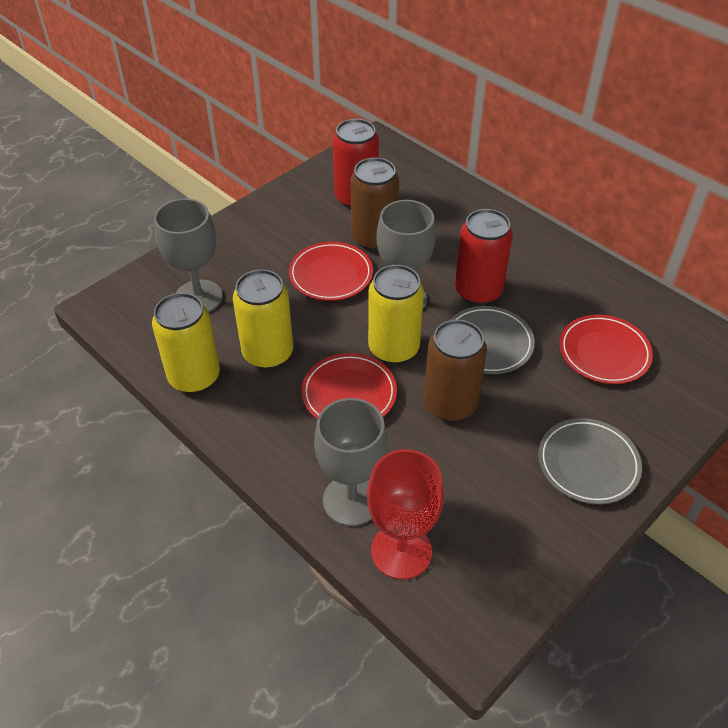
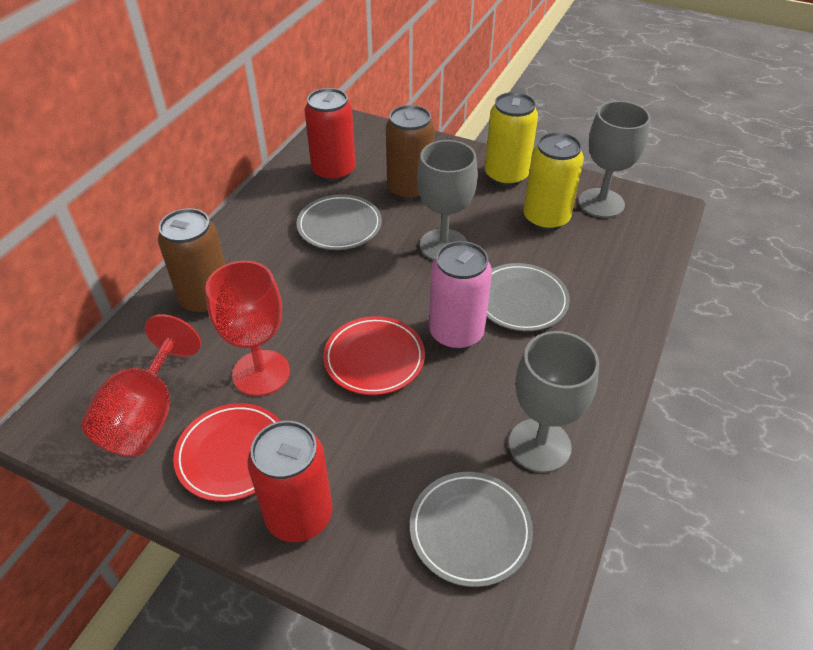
grey plate: 2 -> 3
pink can: 0 -> 1
red goblet: 1 -> 2
red plate: 3 -> 2
yellow can: 3 -> 2

